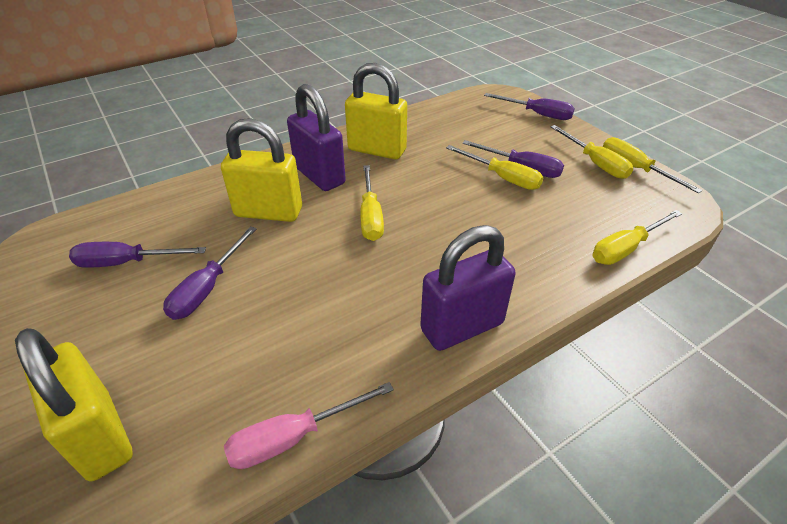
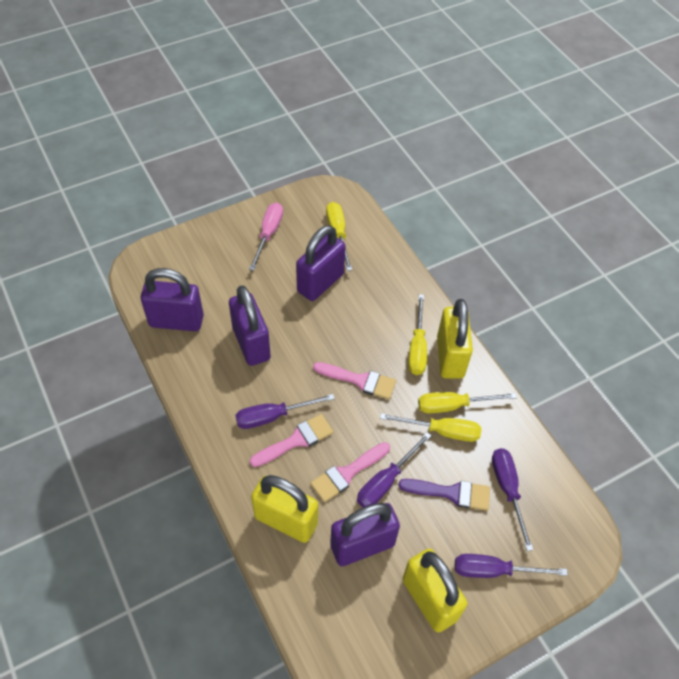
pink brush: 0 -> 3
purple brush: 0 -> 1
purple padlock: 2 -> 4
yellow screwdriver: 5 -> 4

